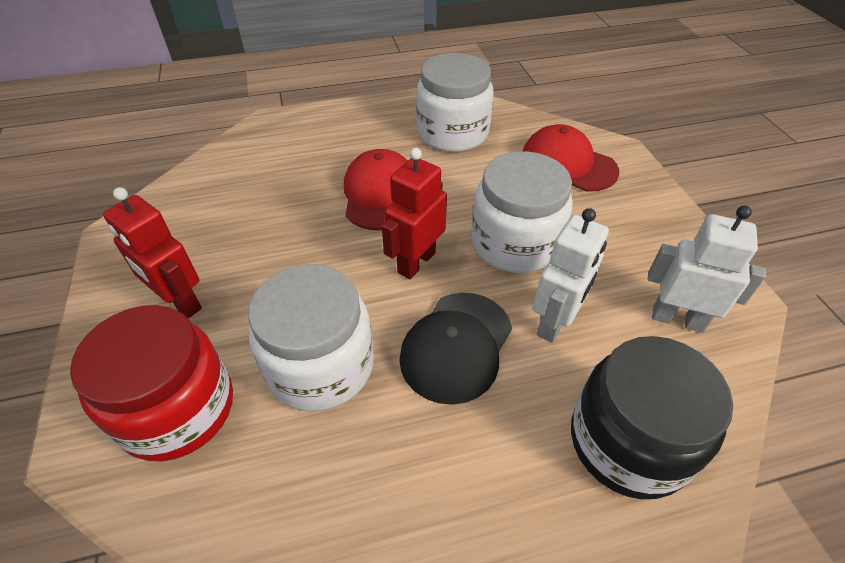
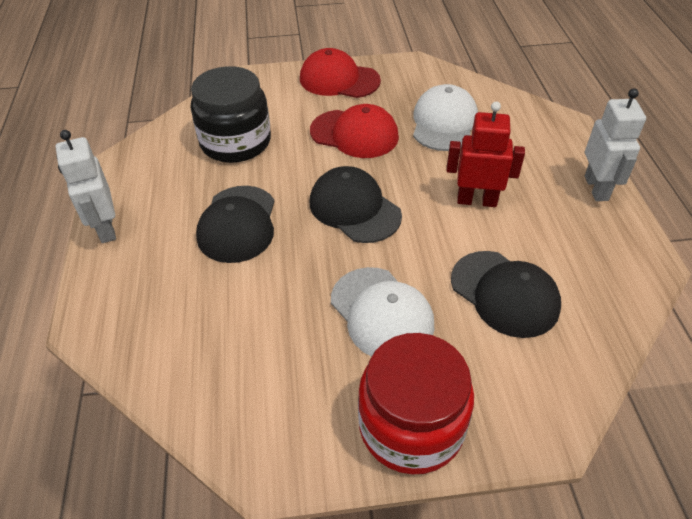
black cap: 1 -> 3
red robot: 2 -> 1
white cap: 0 -> 2
white jar: 3 -> 0

